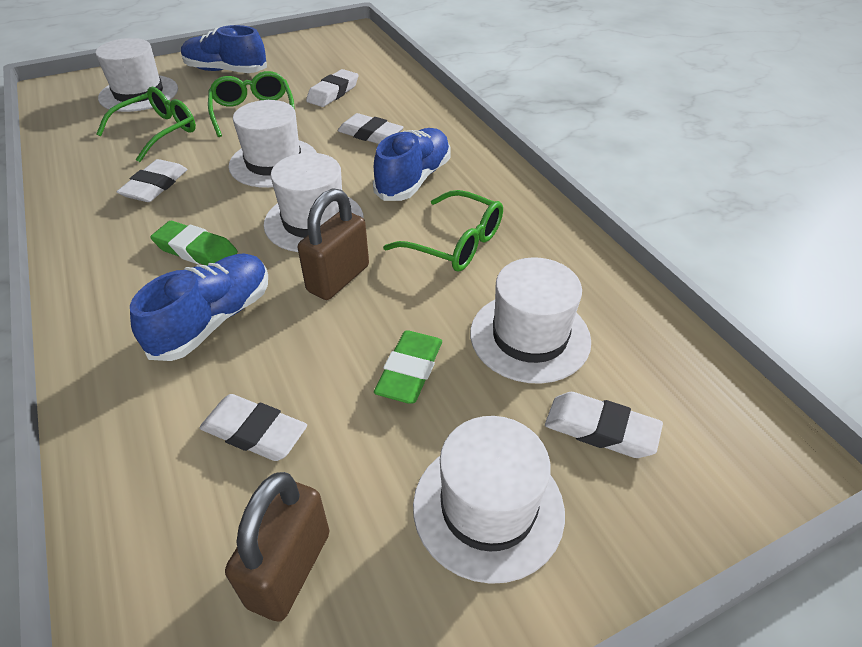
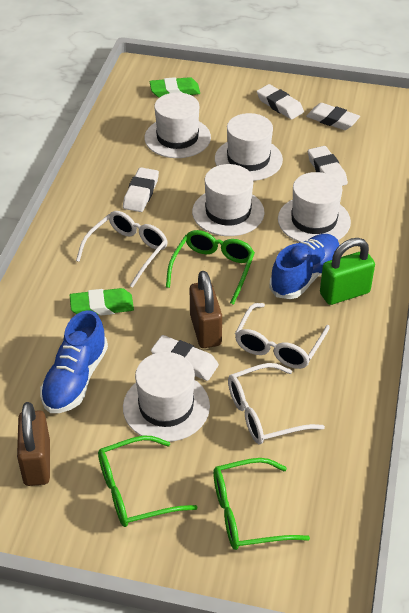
blue shoe: 3 -> 2
green padlock: 0 -> 1
white glasses: 0 -> 3

